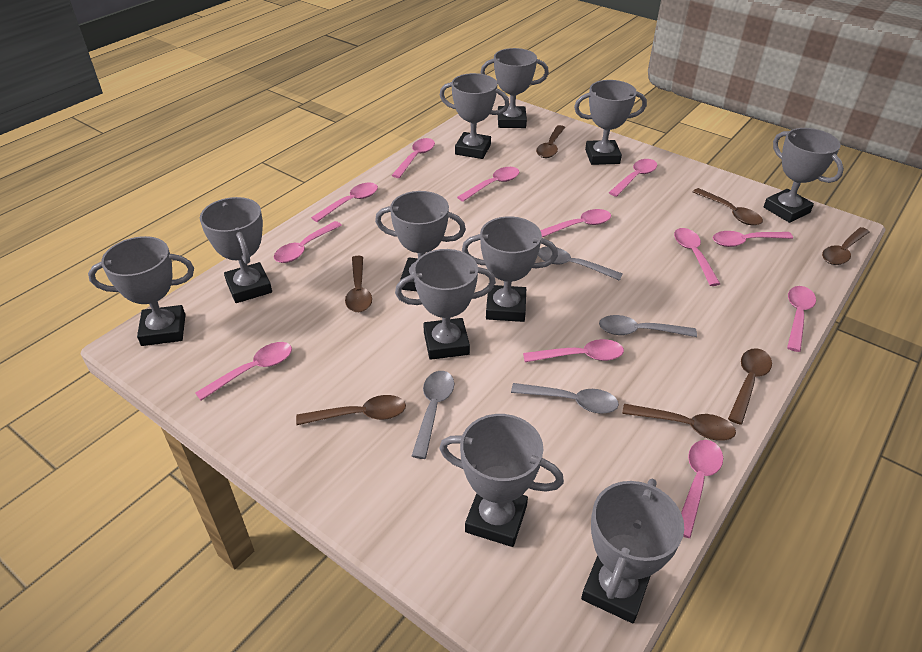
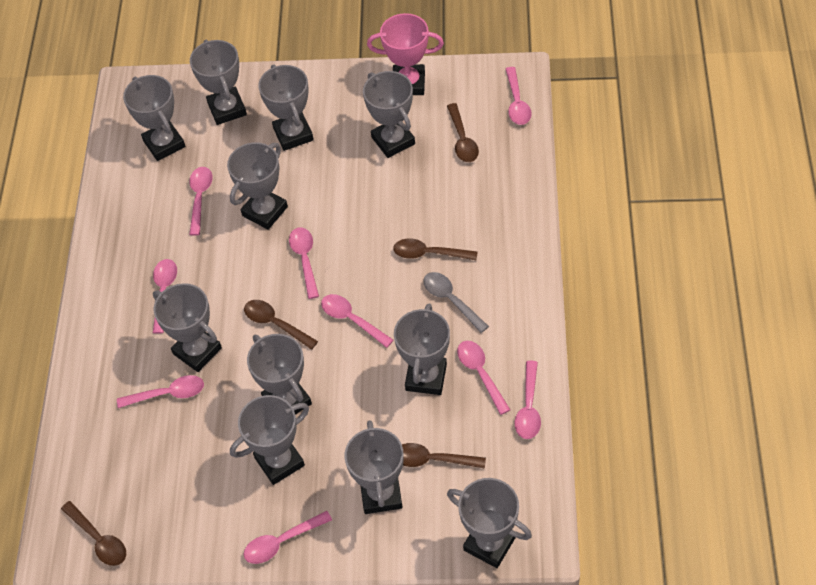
brown spoon: 7 -> 5
grey spoon: 4 -> 1
pink spoon: 12 -> 9
pink trophy: 0 -> 1

